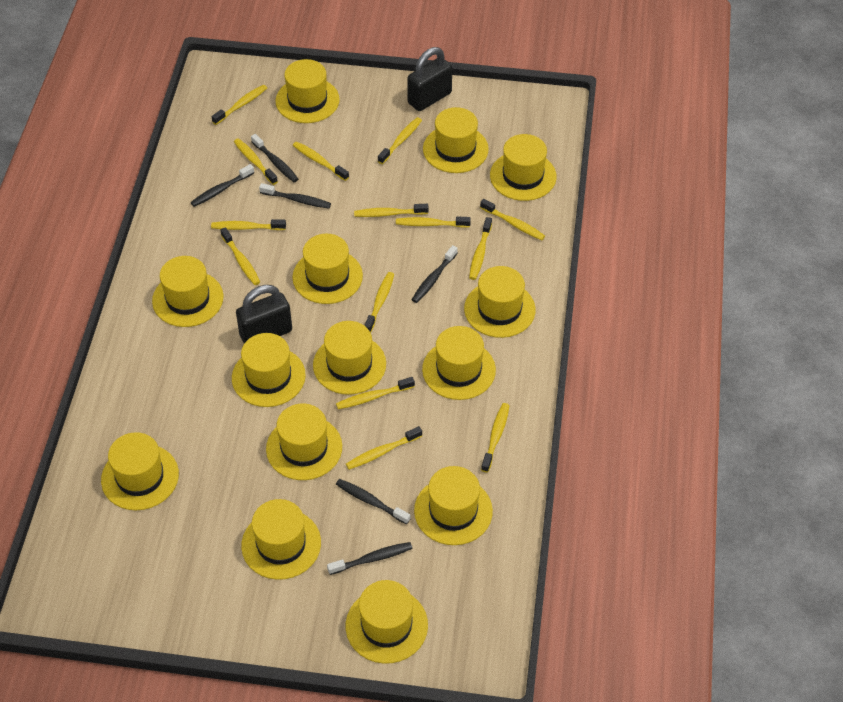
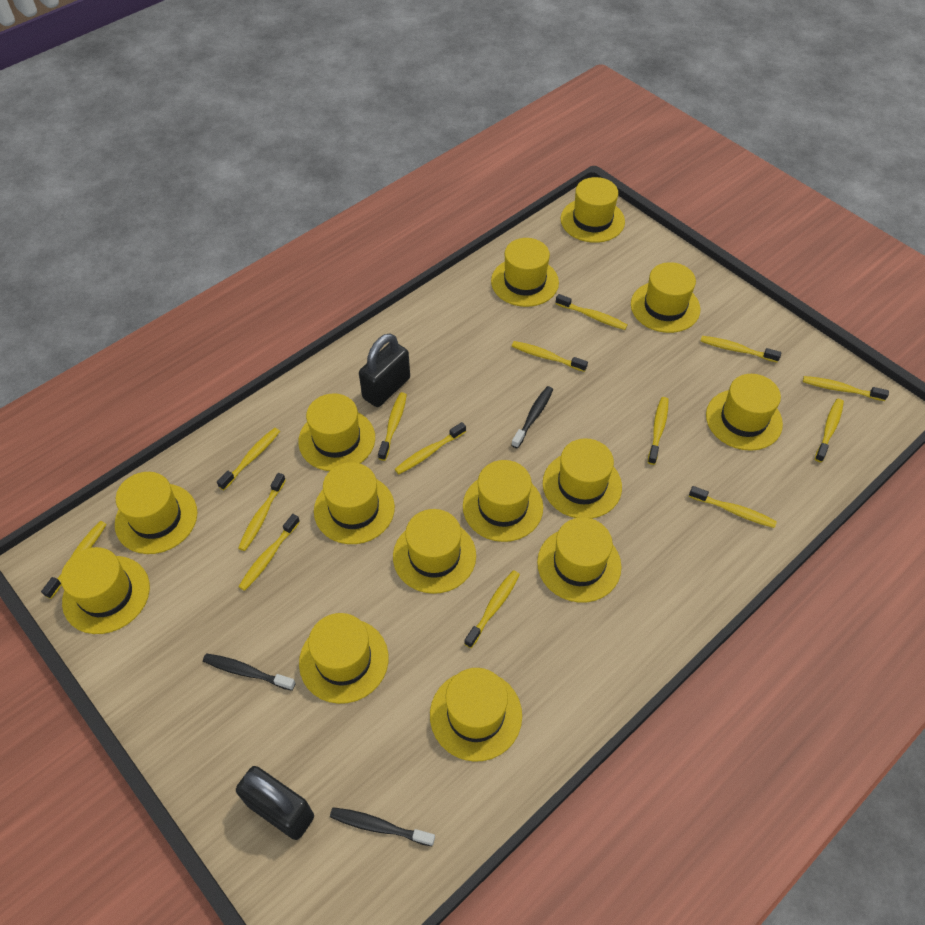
black toothbrush: 6 -> 3

